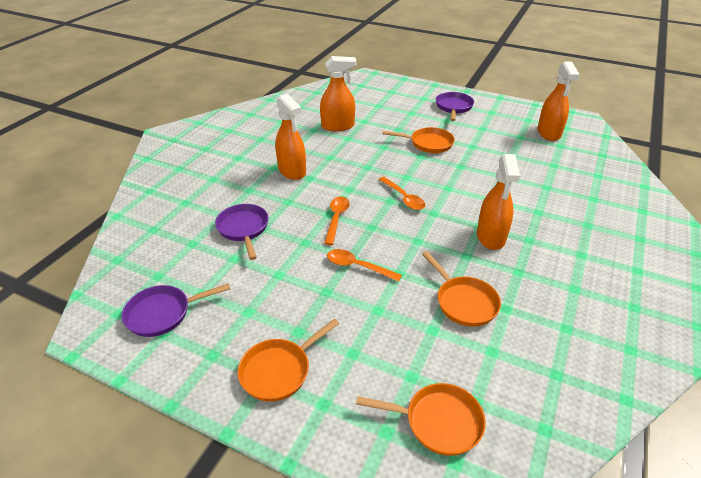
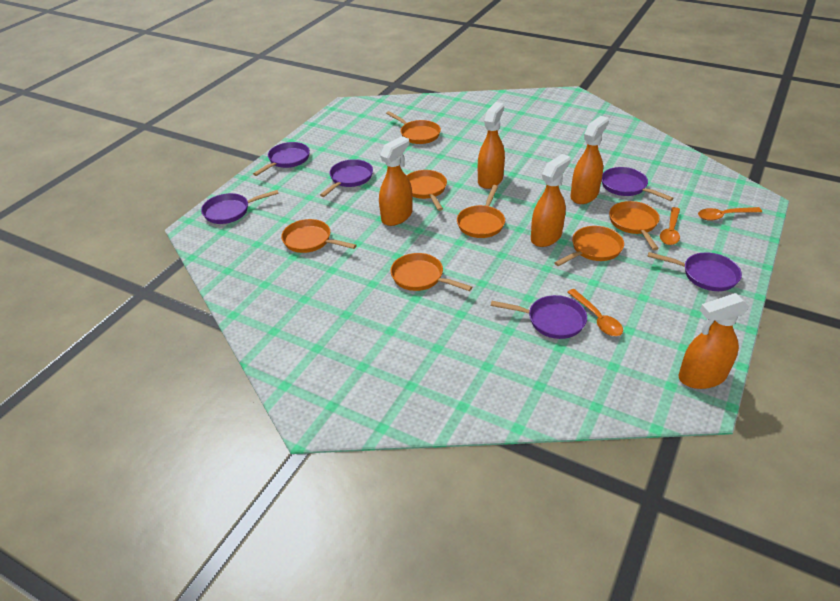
orange pan: 4 -> 7
orange spray bottle: 4 -> 5
purple pan: 3 -> 6

